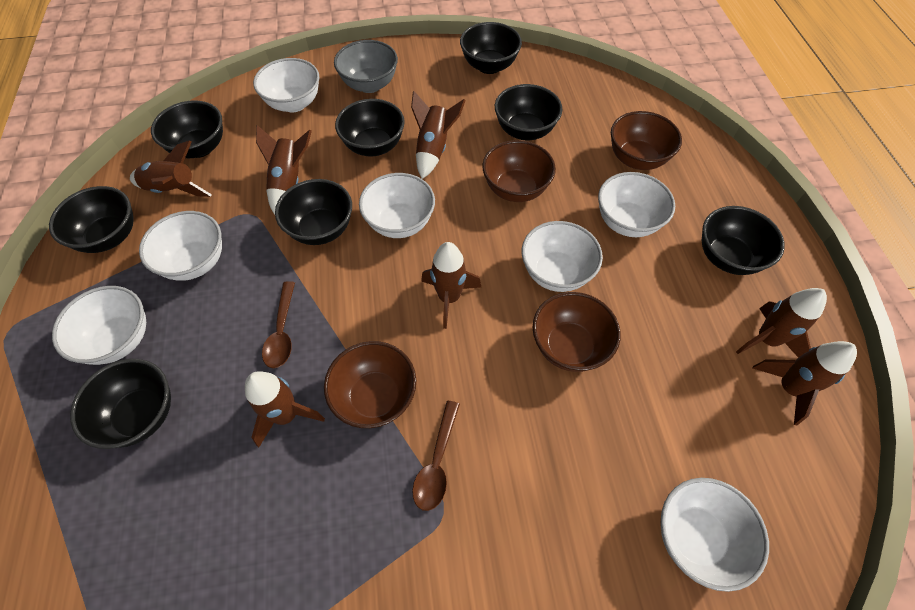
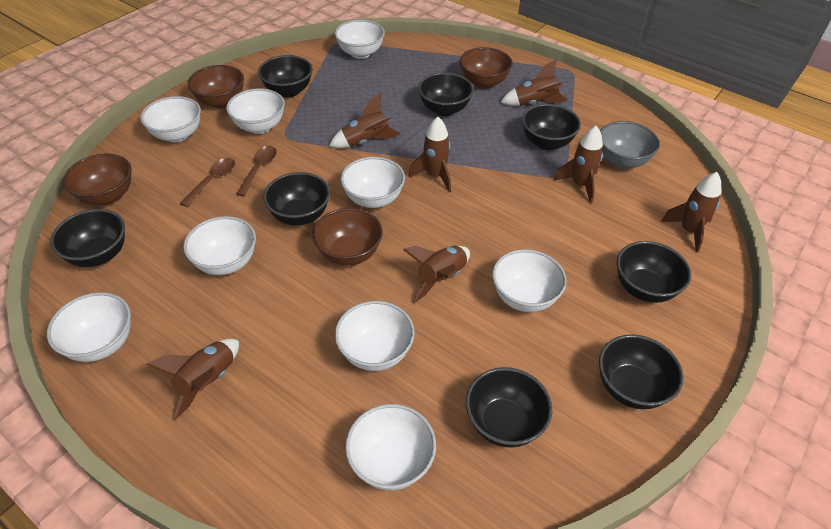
white bowl: 7 -> 9

